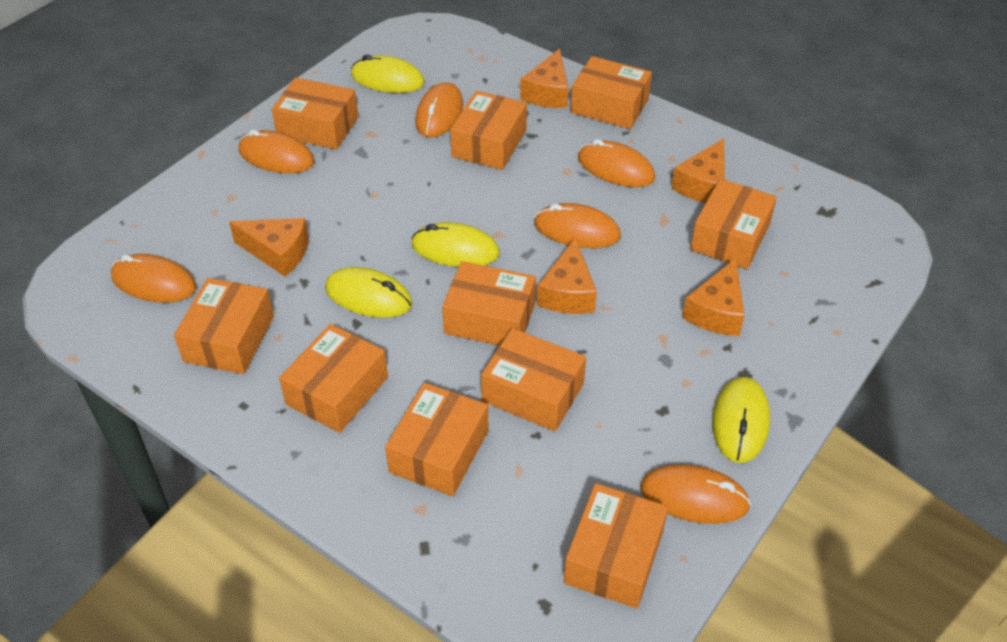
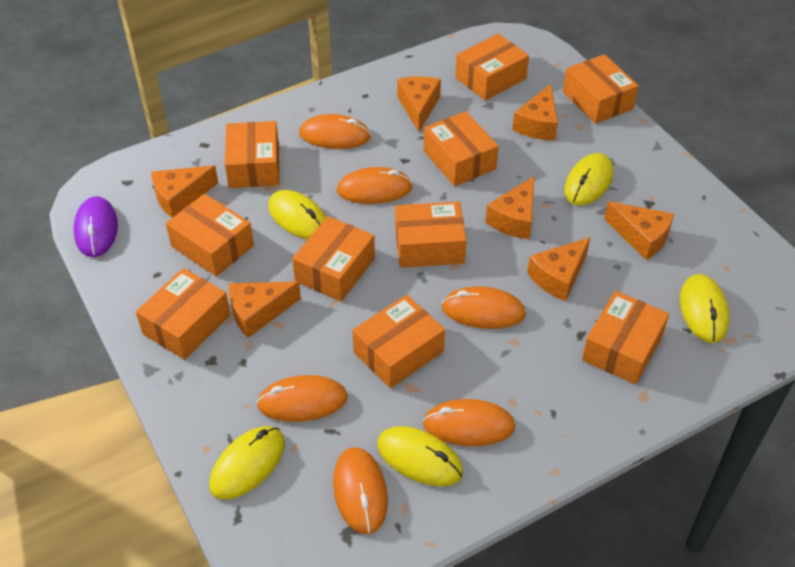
orange cheese: 5 -> 7
purple mouse: 0 -> 1
yellow mouse: 4 -> 5

